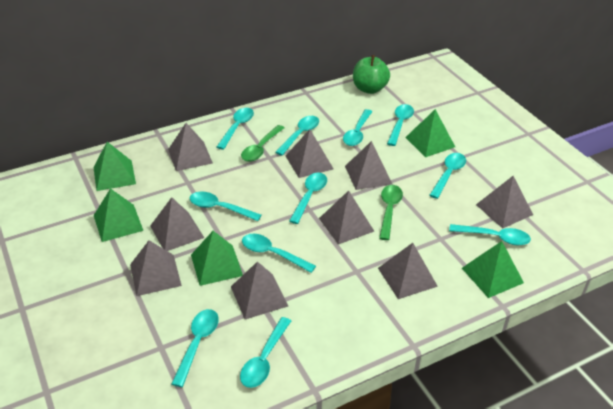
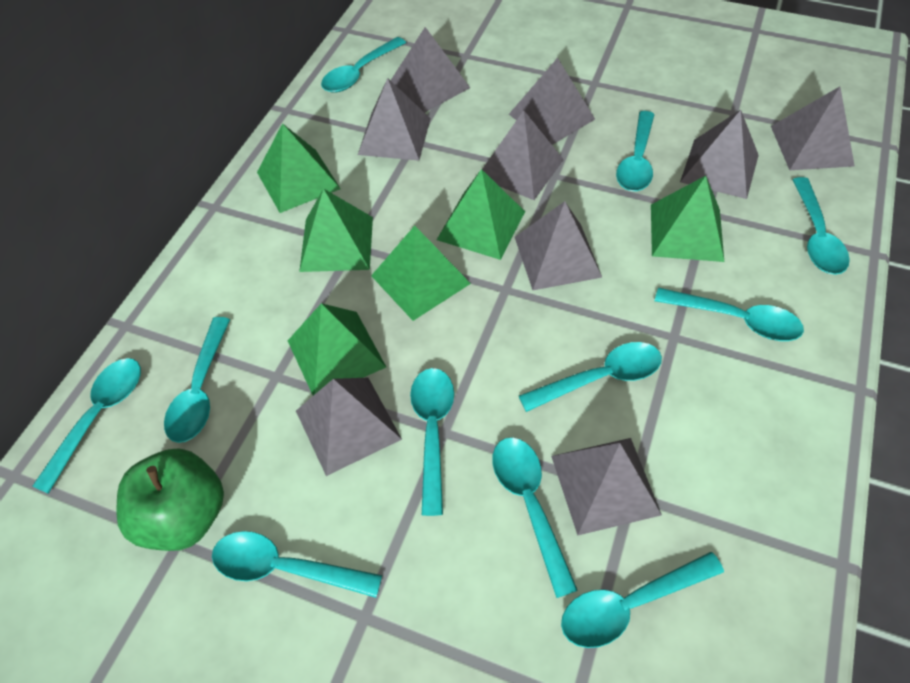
green pyramid: 5 -> 6
green spoon: 2 -> 0

